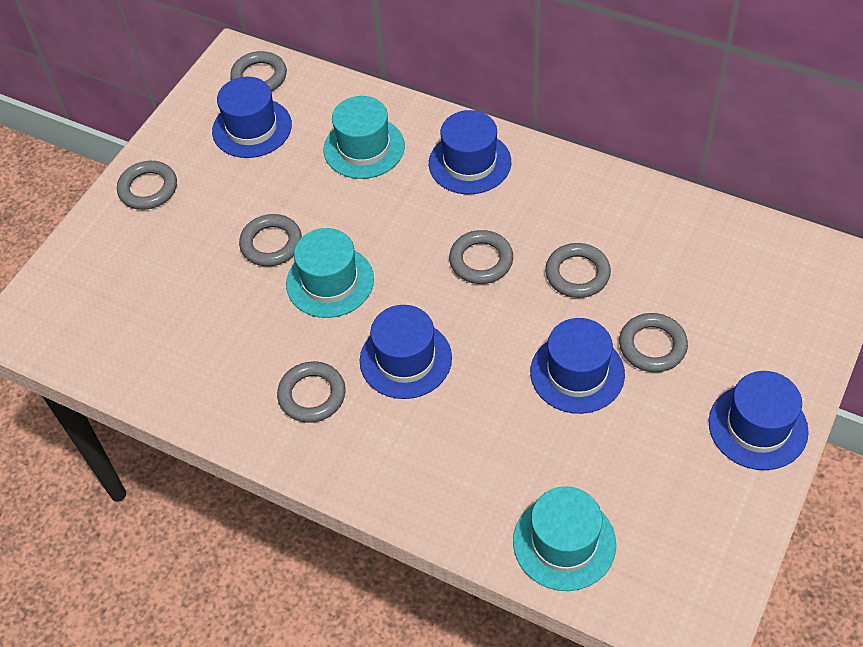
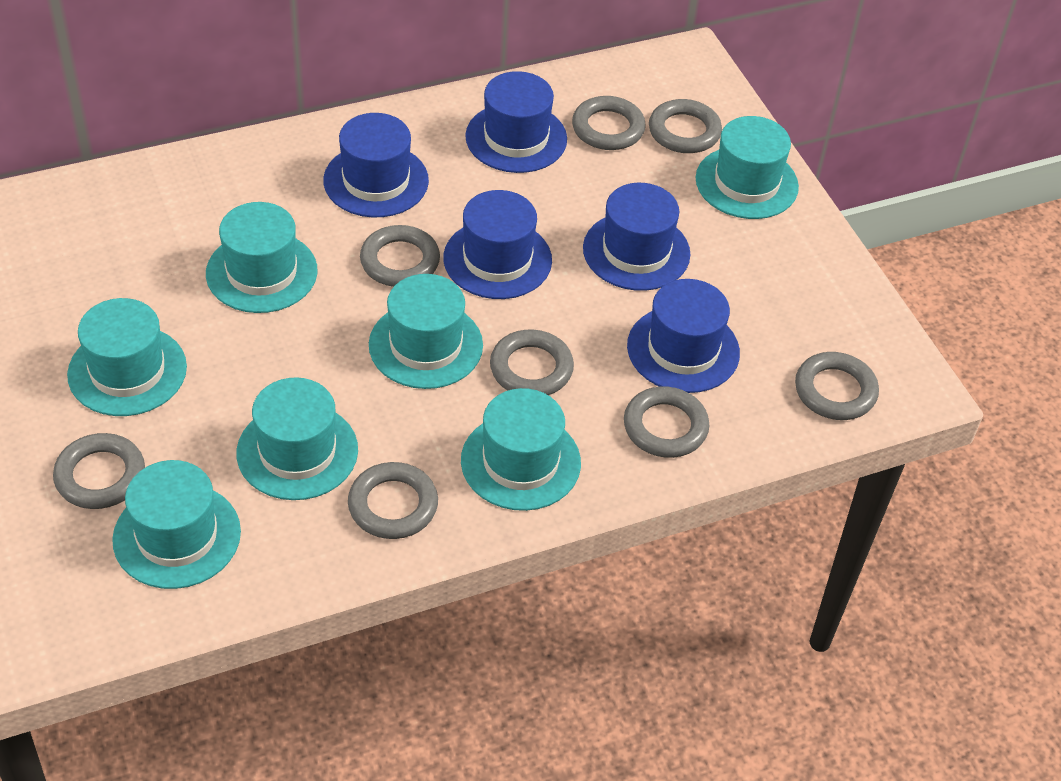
grey ring: 7 -> 8
turquoise hat: 3 -> 7

